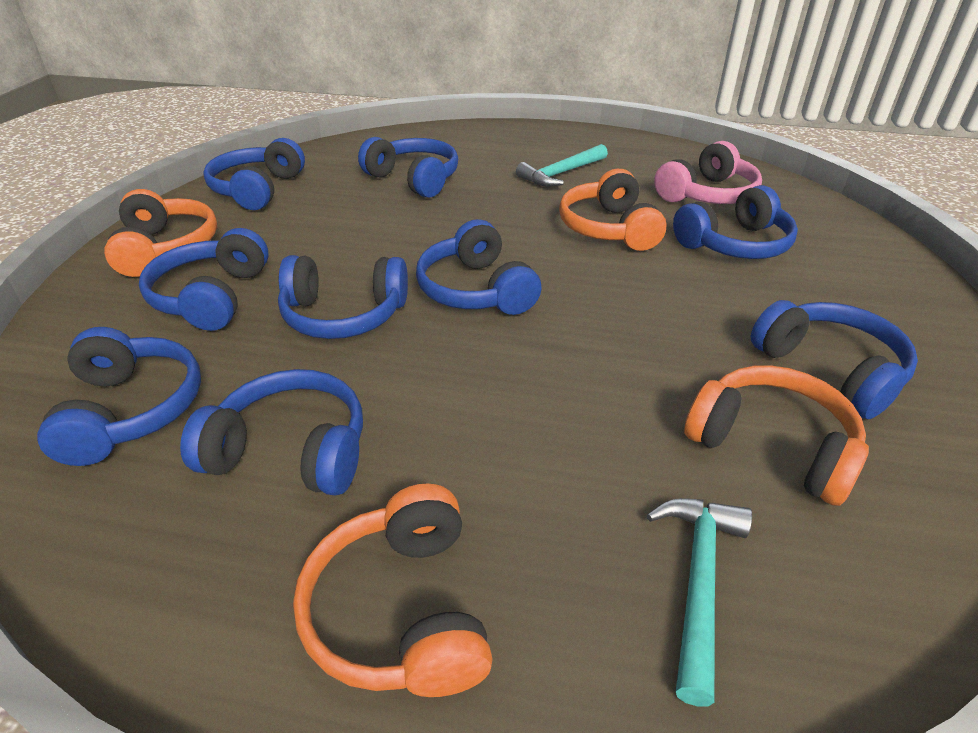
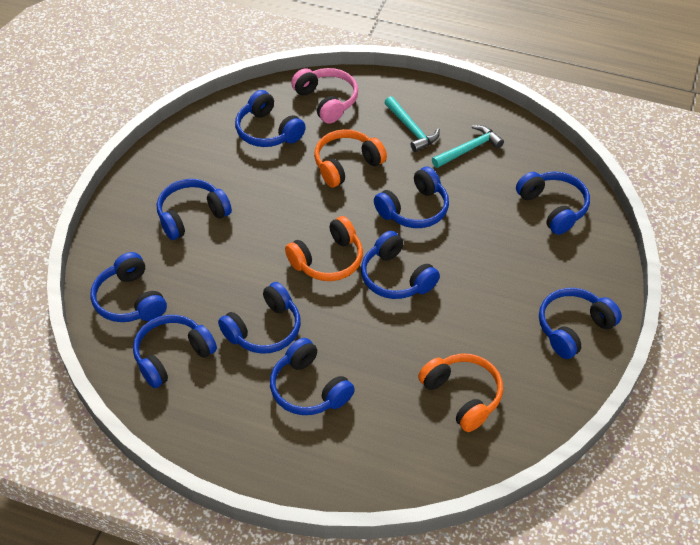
blue headphones: 9 -> 10
orange headphones: 4 -> 3

